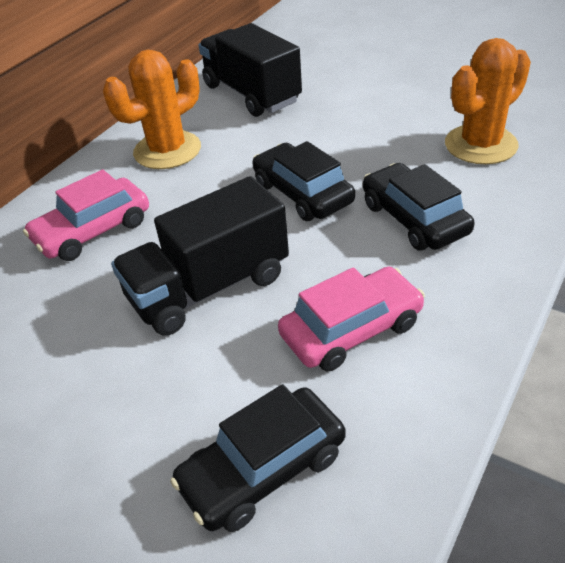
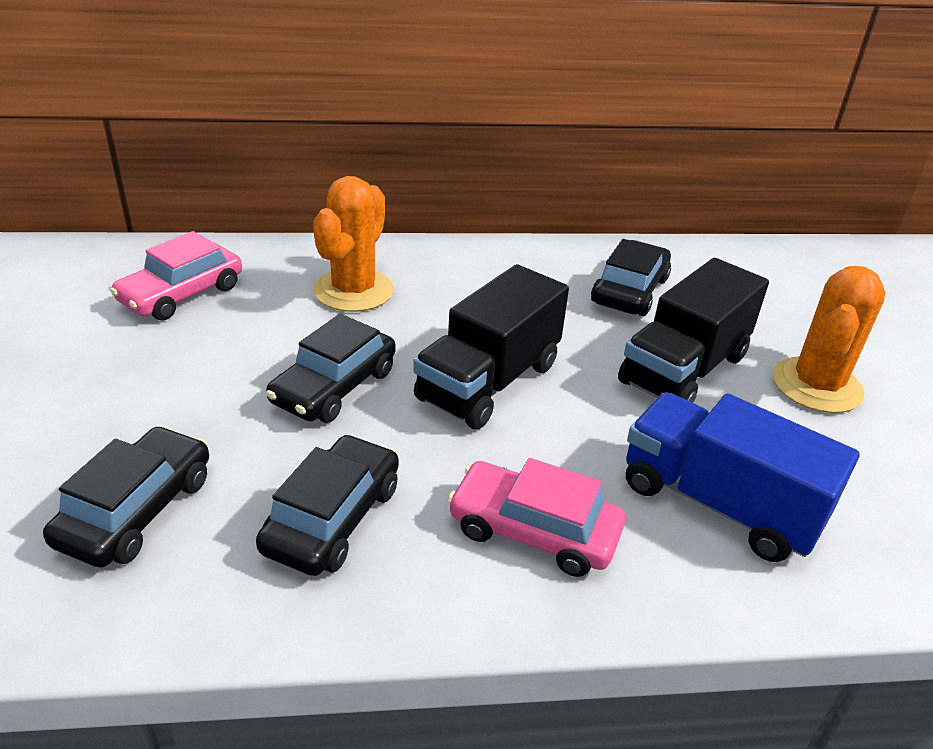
black car: 3 -> 4
blue truck: 0 -> 1

